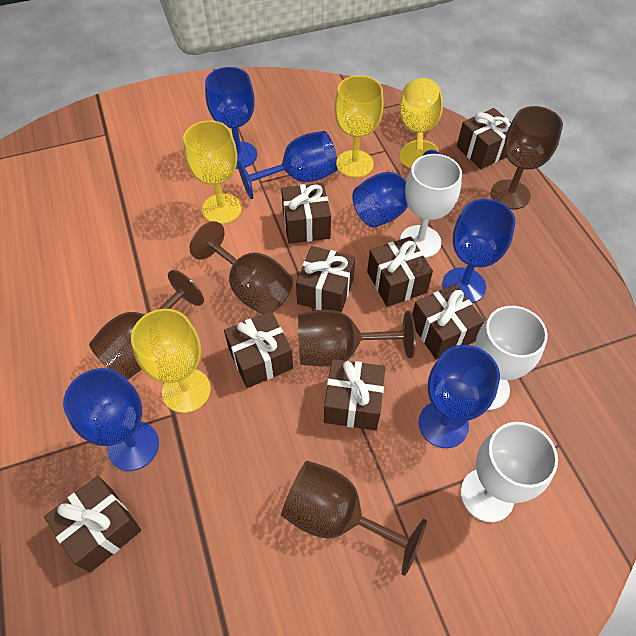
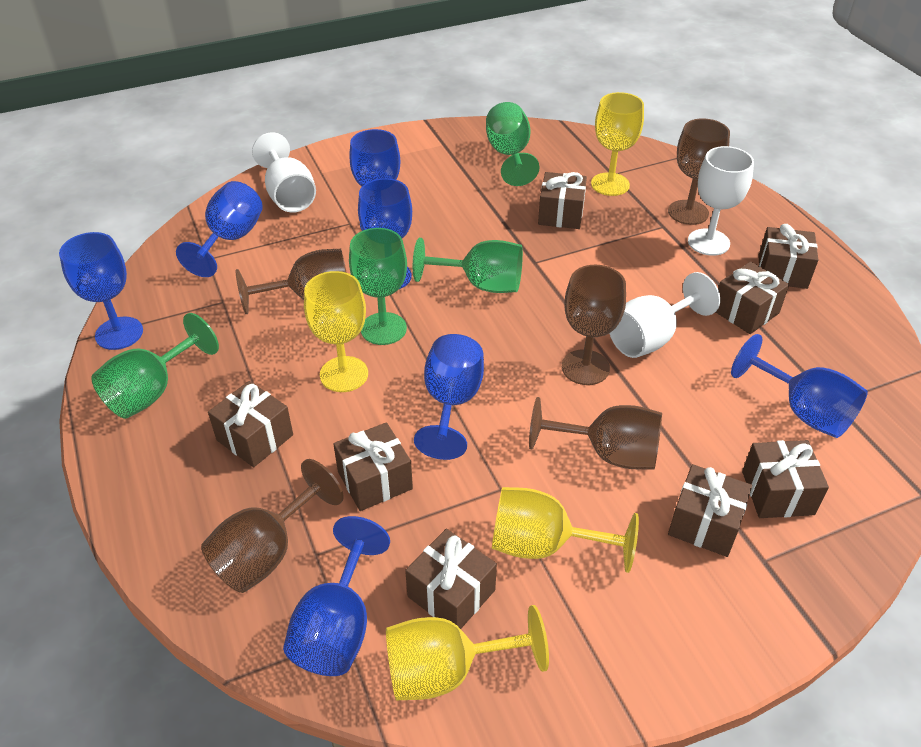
blue goblet: 6 -> 7
green goblet: 0 -> 4

